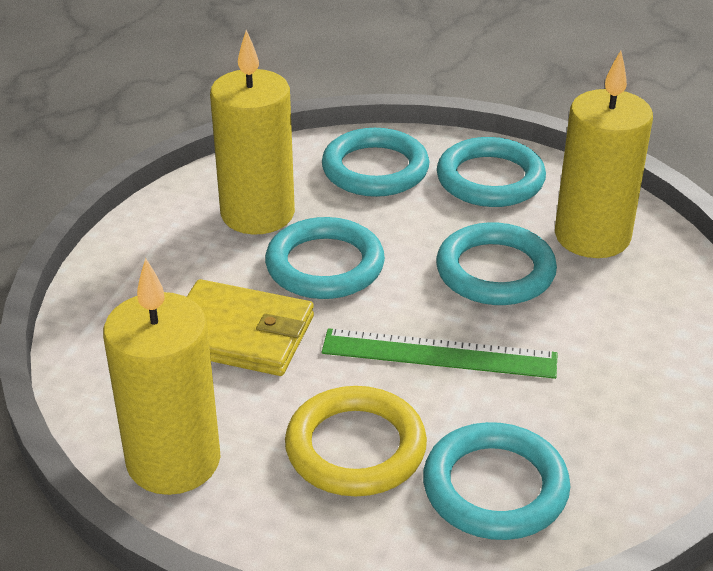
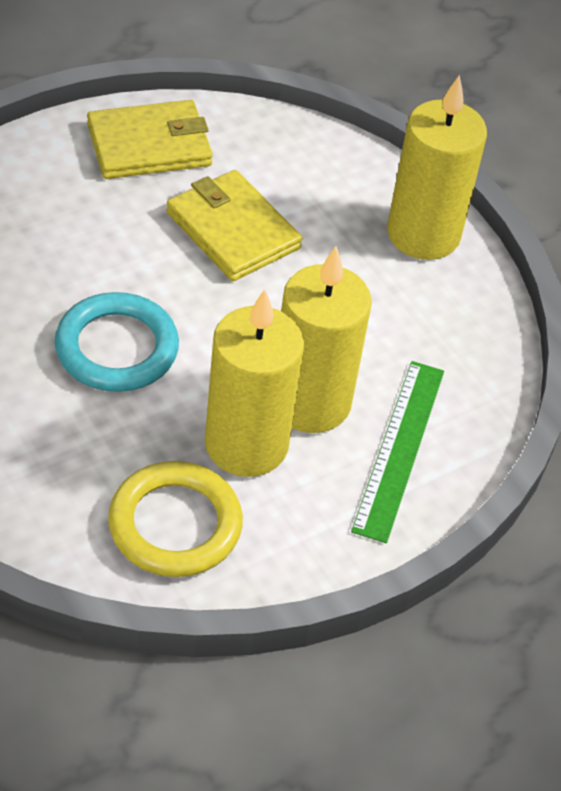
turquoise ring: 5 -> 1
yellow wallet: 1 -> 2

